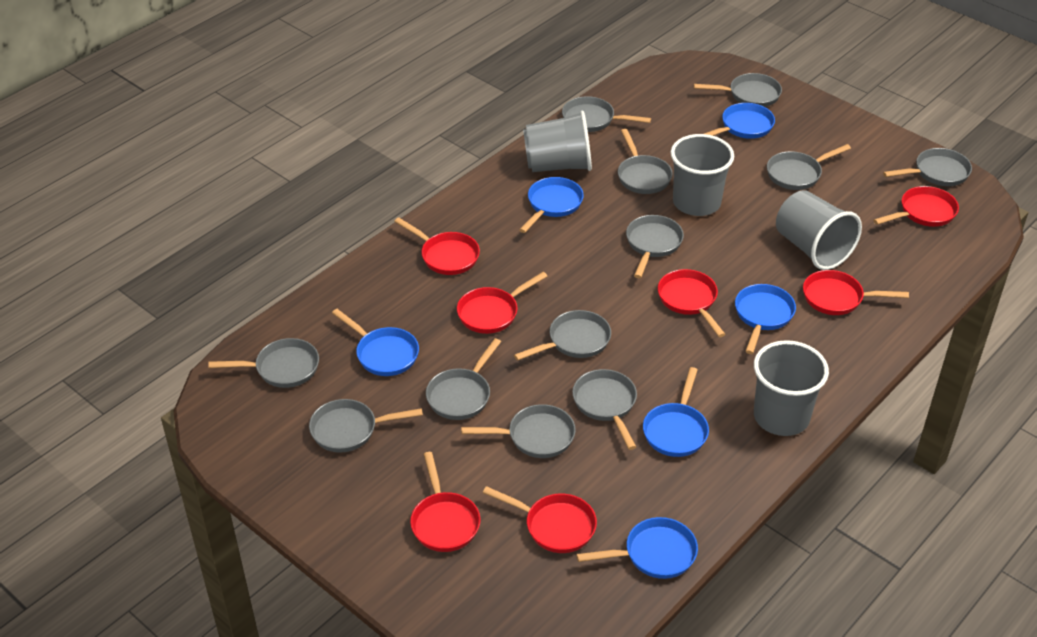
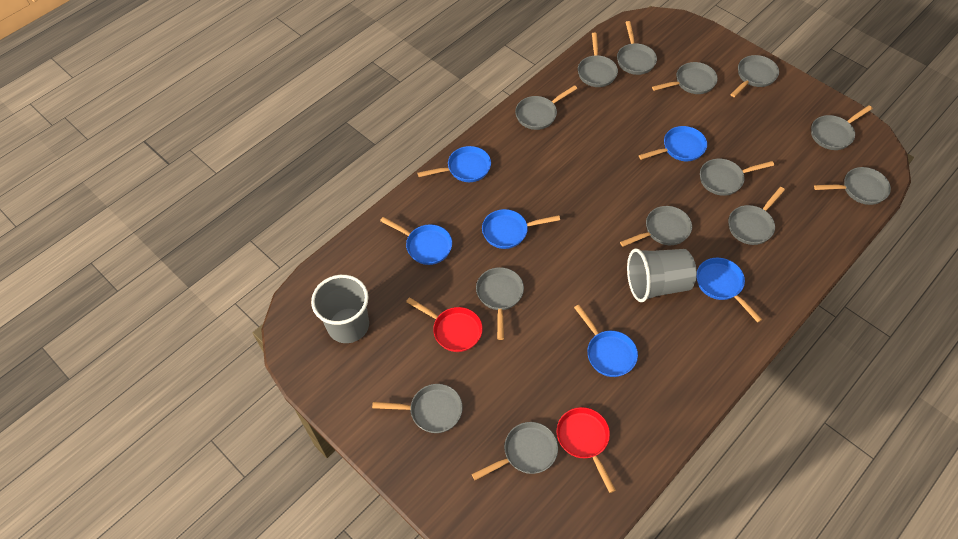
grey cup: 4 -> 2
grey pan: 12 -> 13
red pan: 7 -> 2

